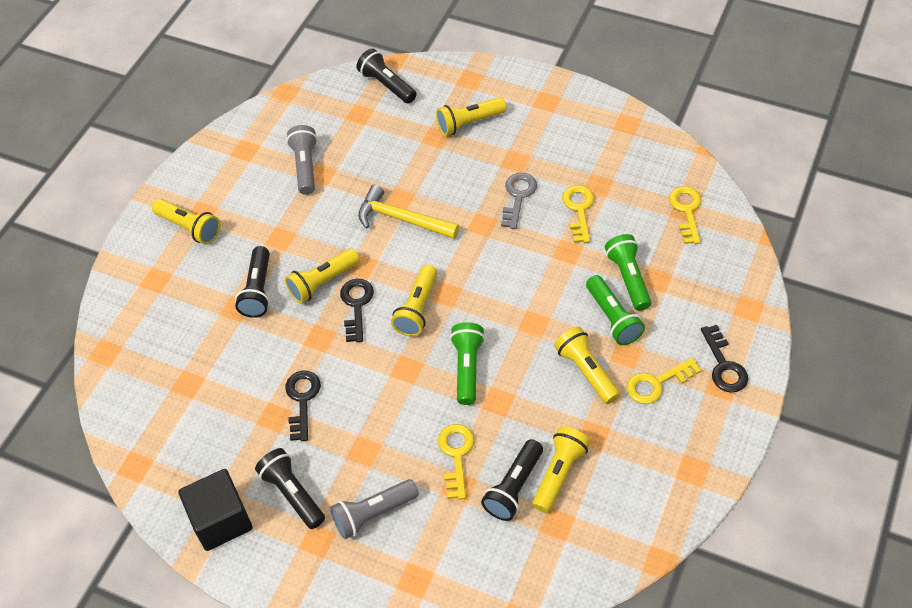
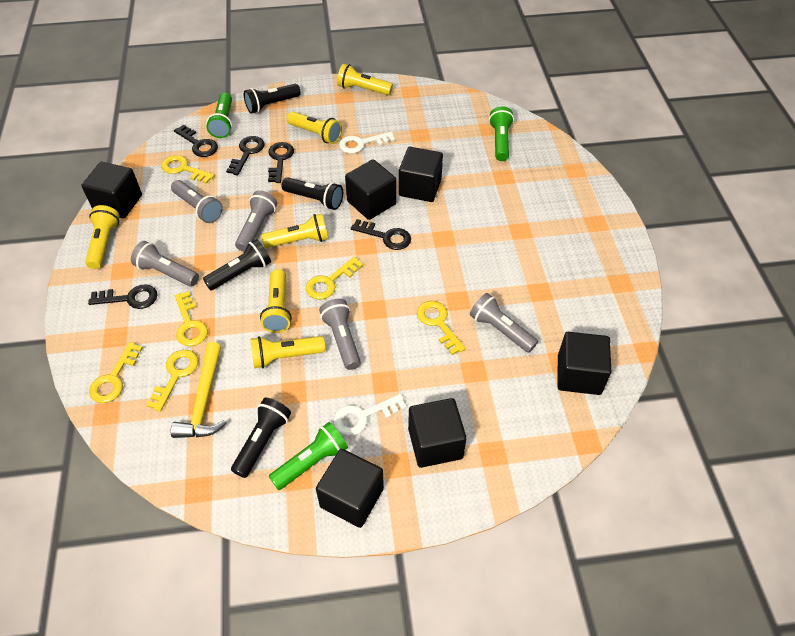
black cube: 1 -> 6
black key: 3 -> 5
grey flashlight: 2 -> 5
grey key: 1 -> 0
white key: 0 -> 2
yellow key: 4 -> 6

